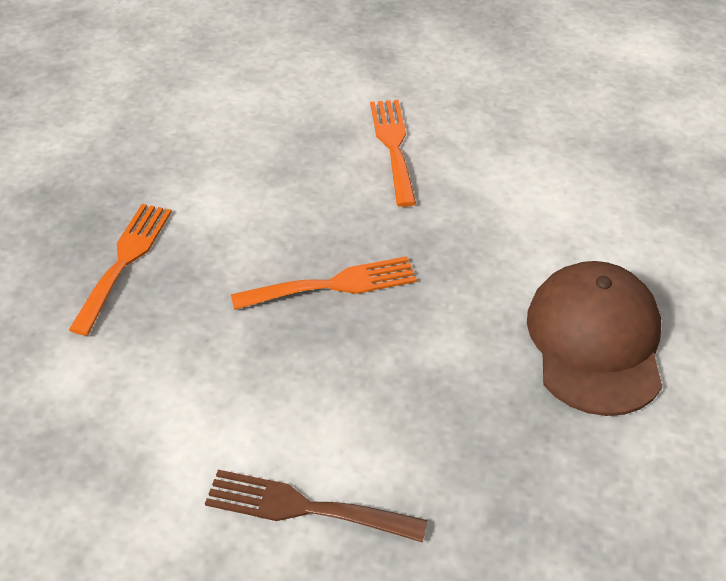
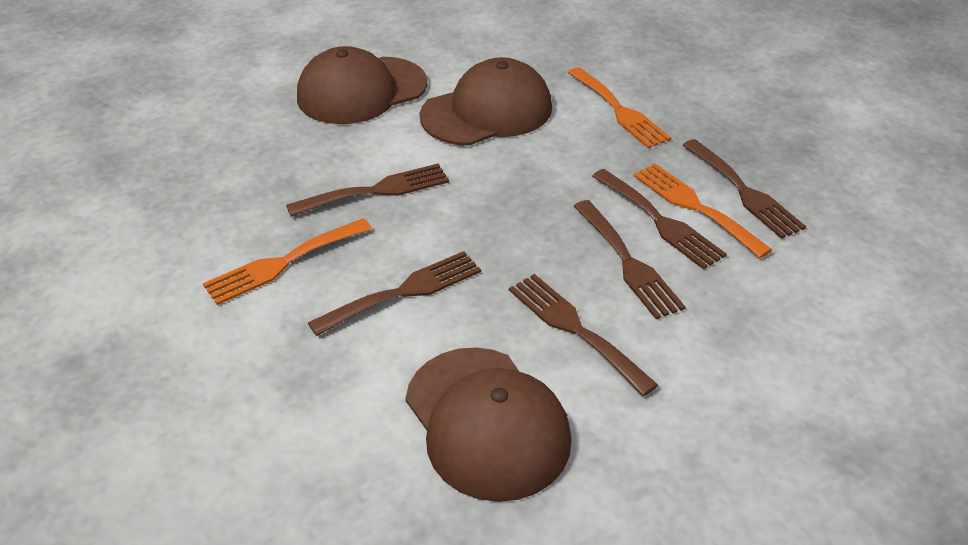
brown cap: 1 -> 3
brown fork: 1 -> 6

